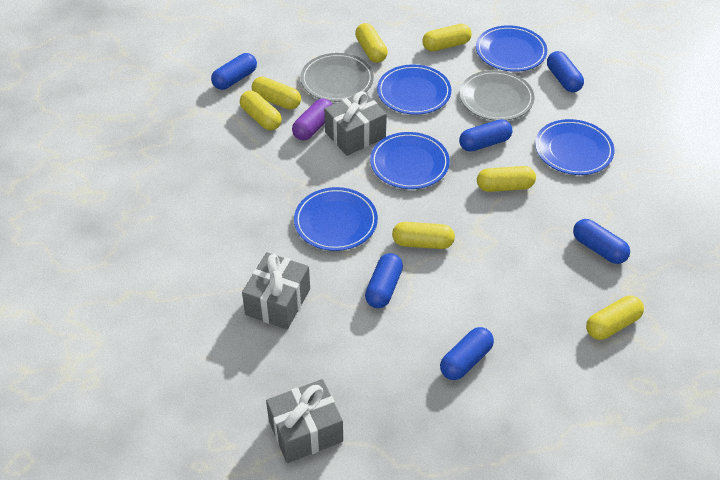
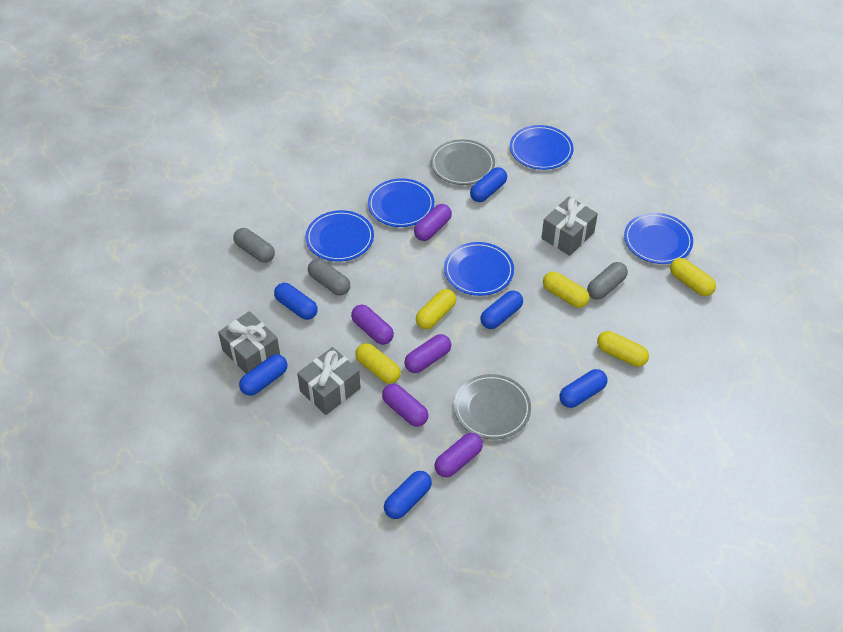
grey capsule: 0 -> 3
purple capsule: 1 -> 5
yellow capsule: 7 -> 5

